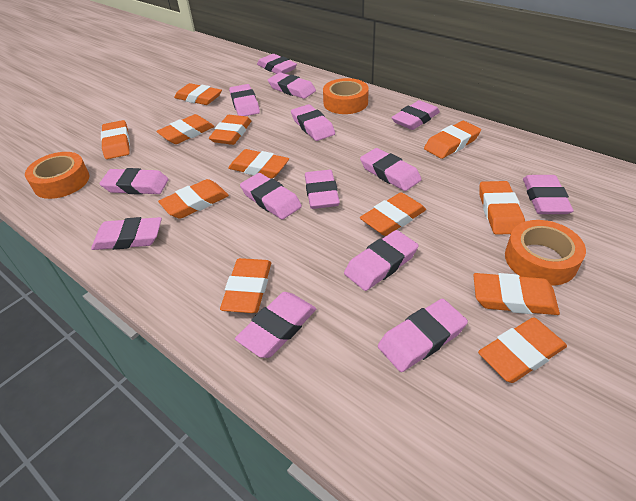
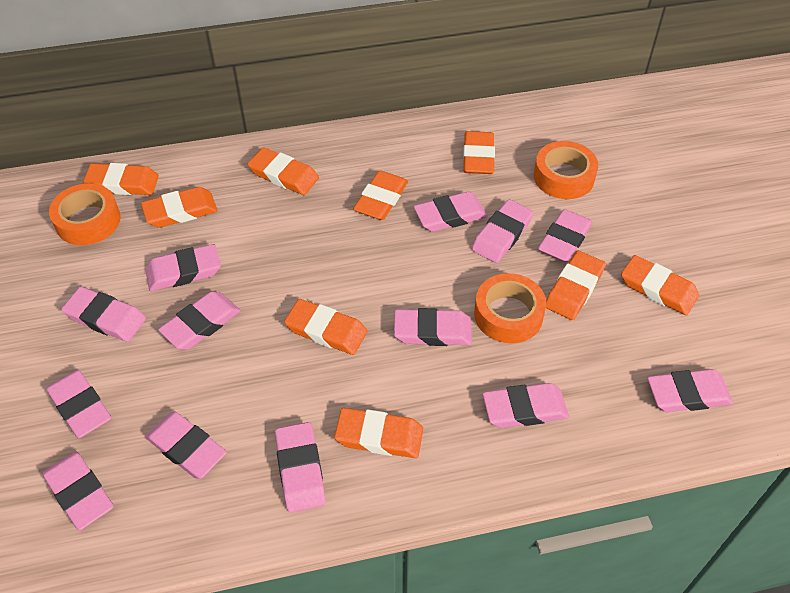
orange eraser: 12 -> 9
pink eraser: 14 -> 13

